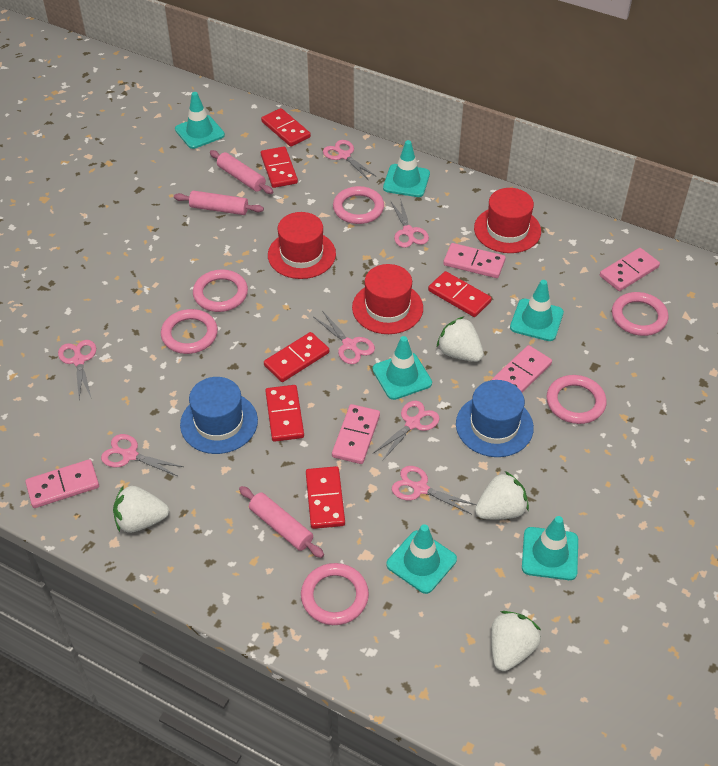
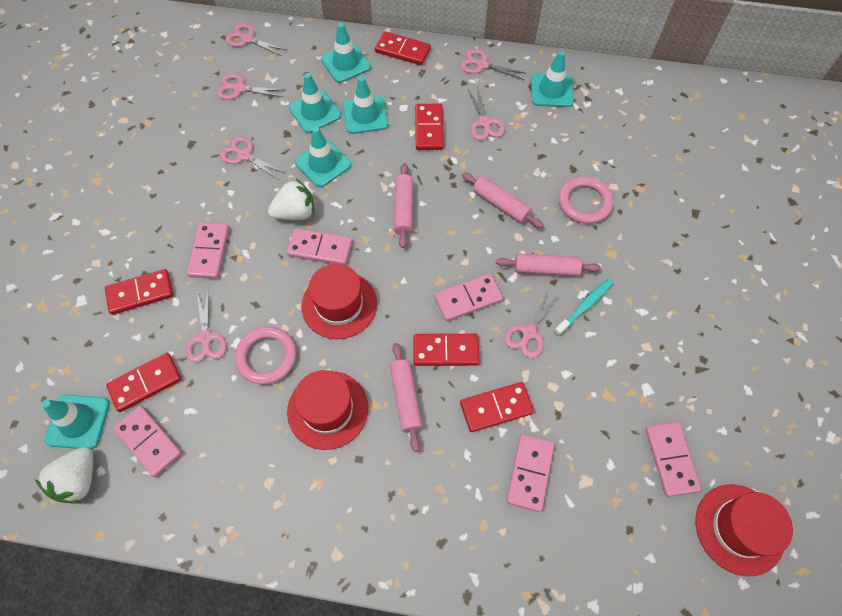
blue hat: 2 -> 0
pink domino: 5 -> 6
pink ring: 6 -> 2
pink rolling pin: 3 -> 4
turquoise toothbrush: 0 -> 1
white strawberry: 4 -> 2

